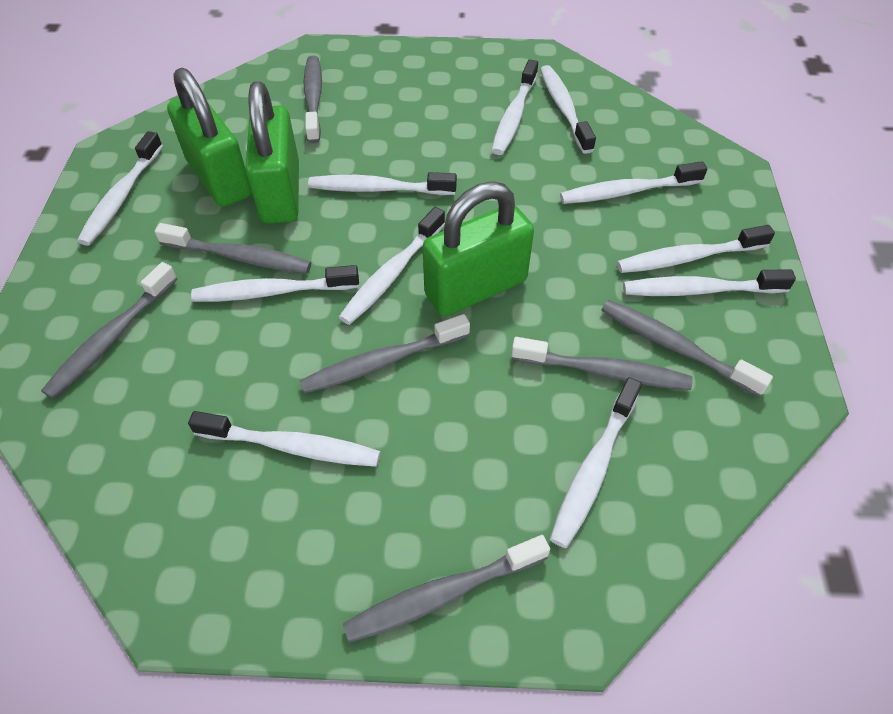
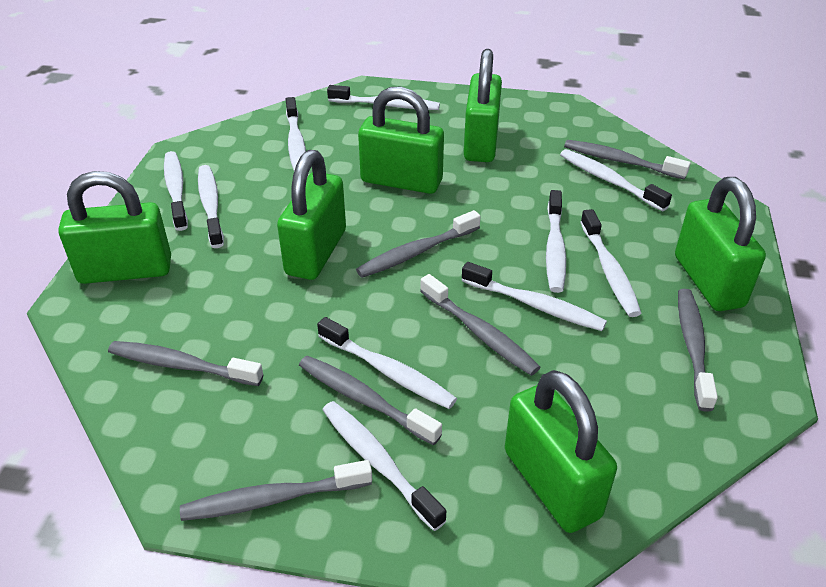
green padlock: 3 -> 6
white toothbrush: 11 -> 10

